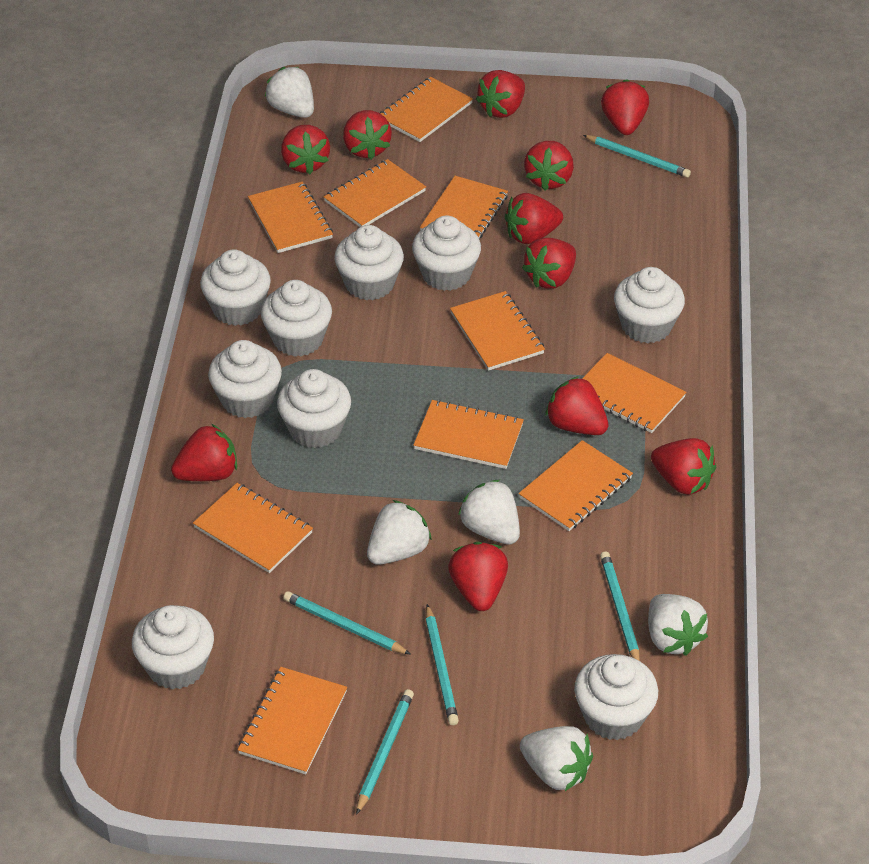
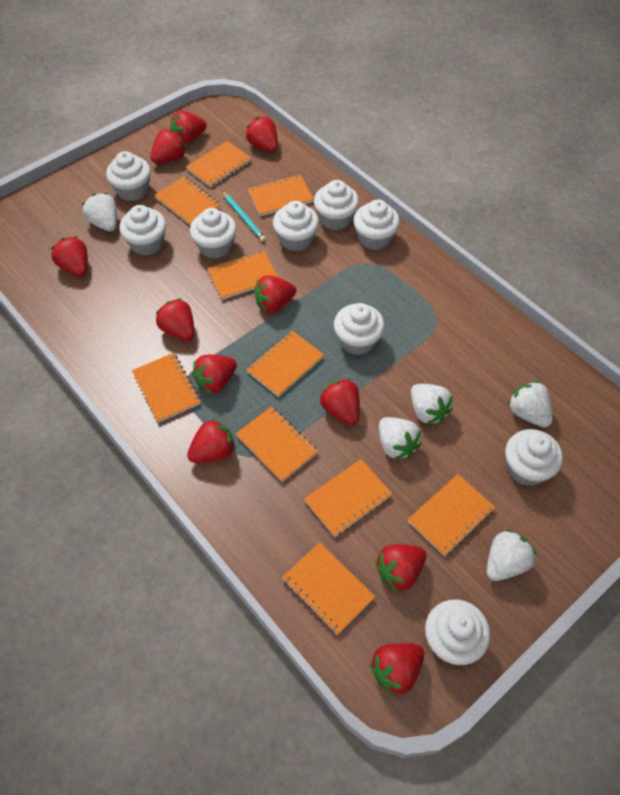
turquoise pencil: 5 -> 1

